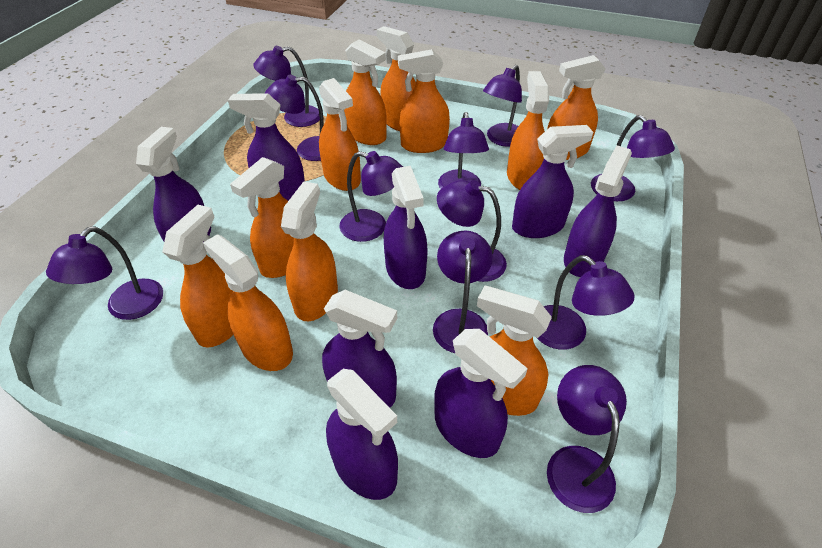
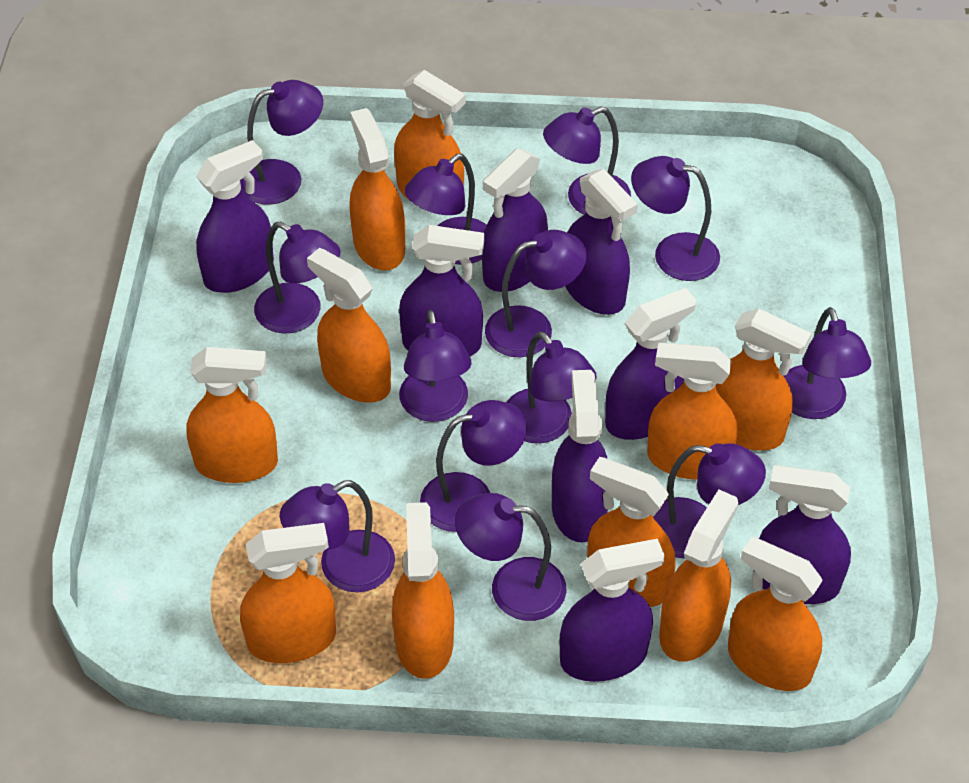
purple lamp: 11 -> 13

